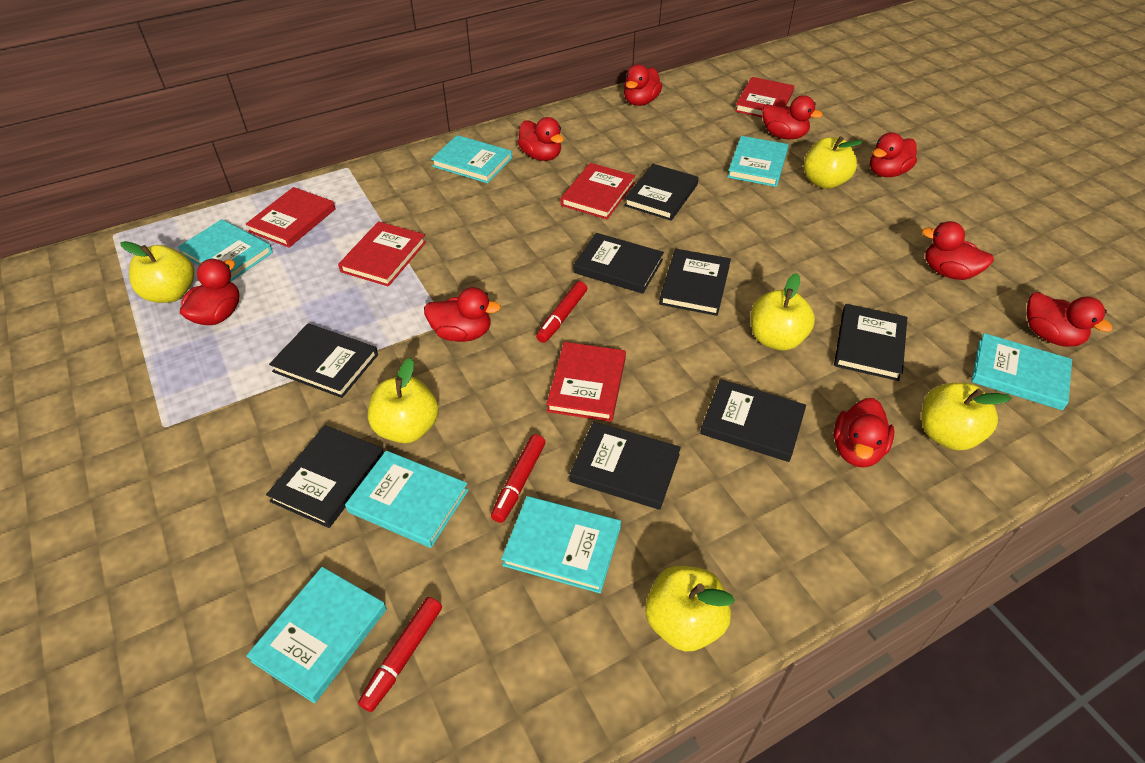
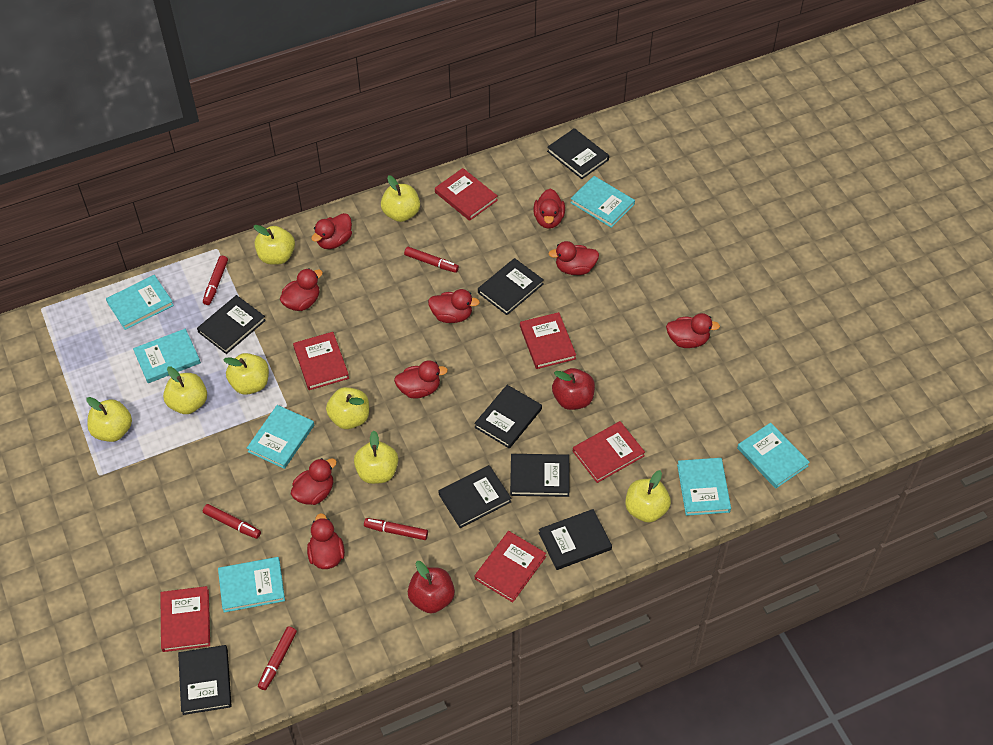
red apple: 0 -> 2
red book: 5 -> 6
red marker: 3 -> 5
yellow apple: 6 -> 8

